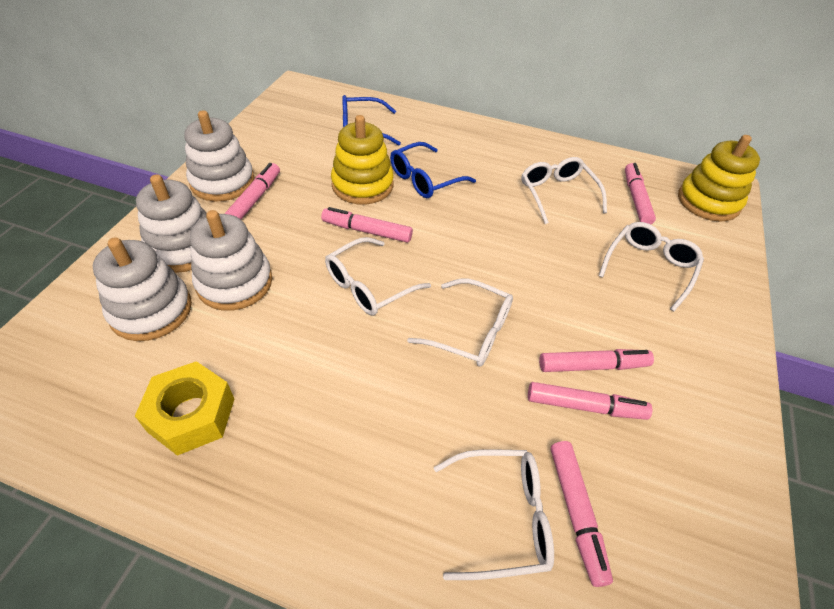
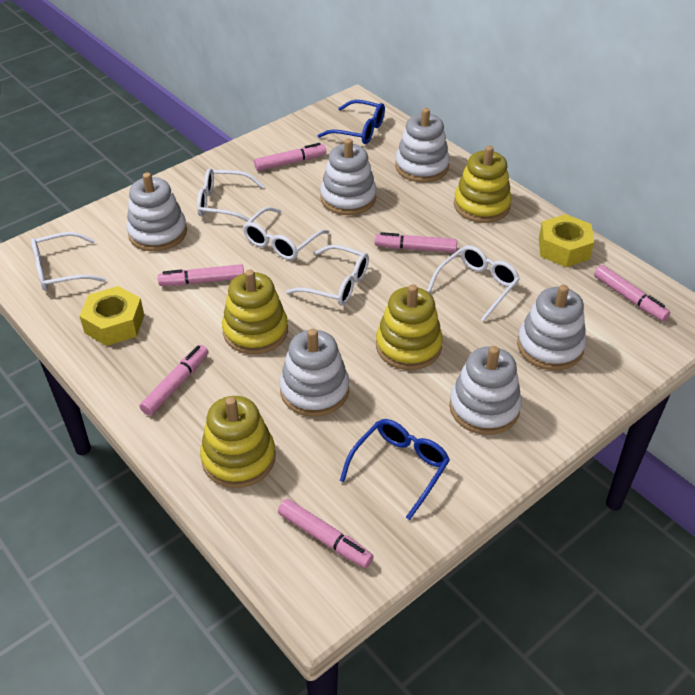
white stacking toy: 4 -> 6
yellow nut: 1 -> 2
yellow stacking toy: 2 -> 4

